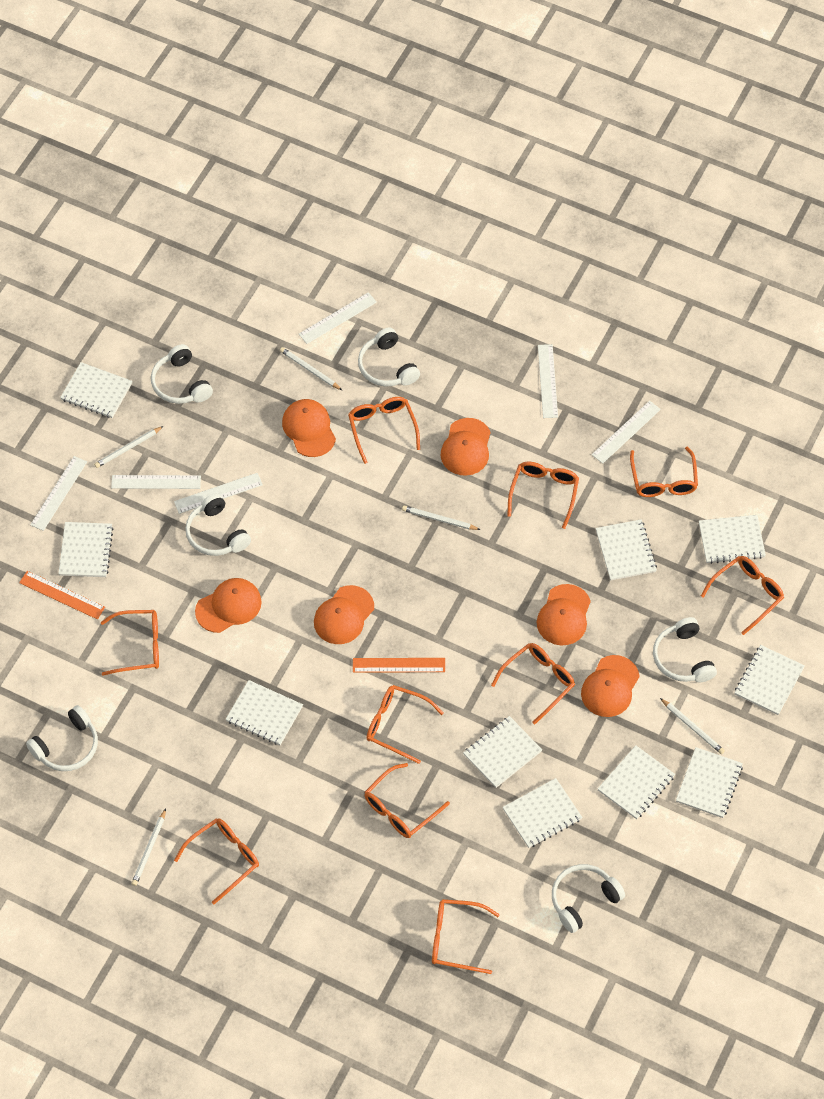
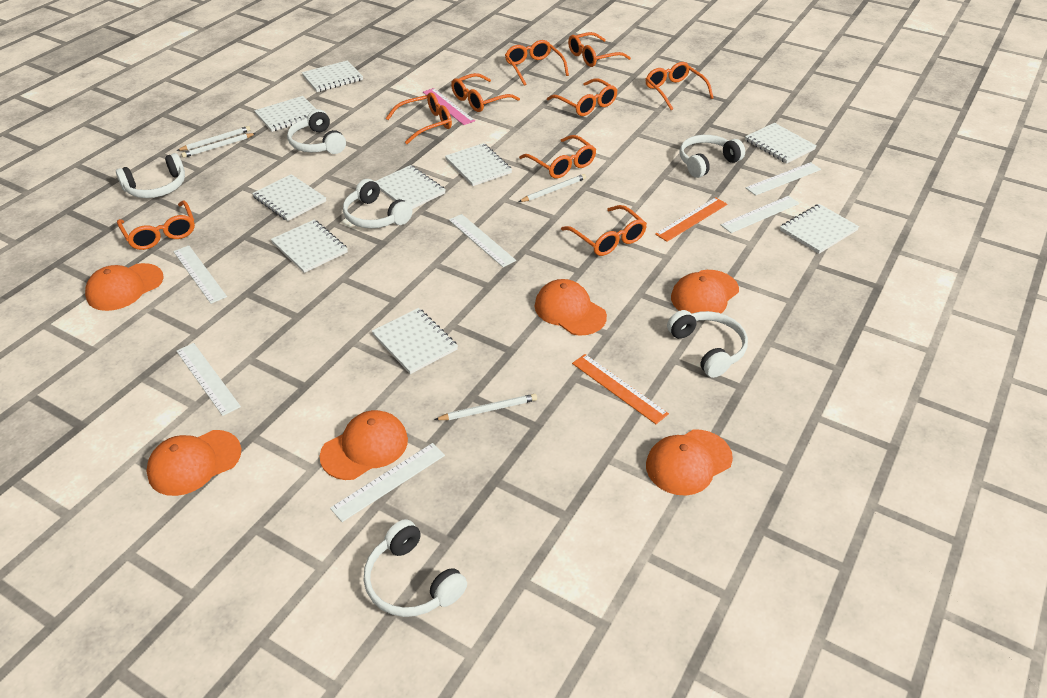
orange glasses: 10 -> 9
pink ruler: 0 -> 1
white notebook: 10 -> 9
white pencil: 5 -> 4

